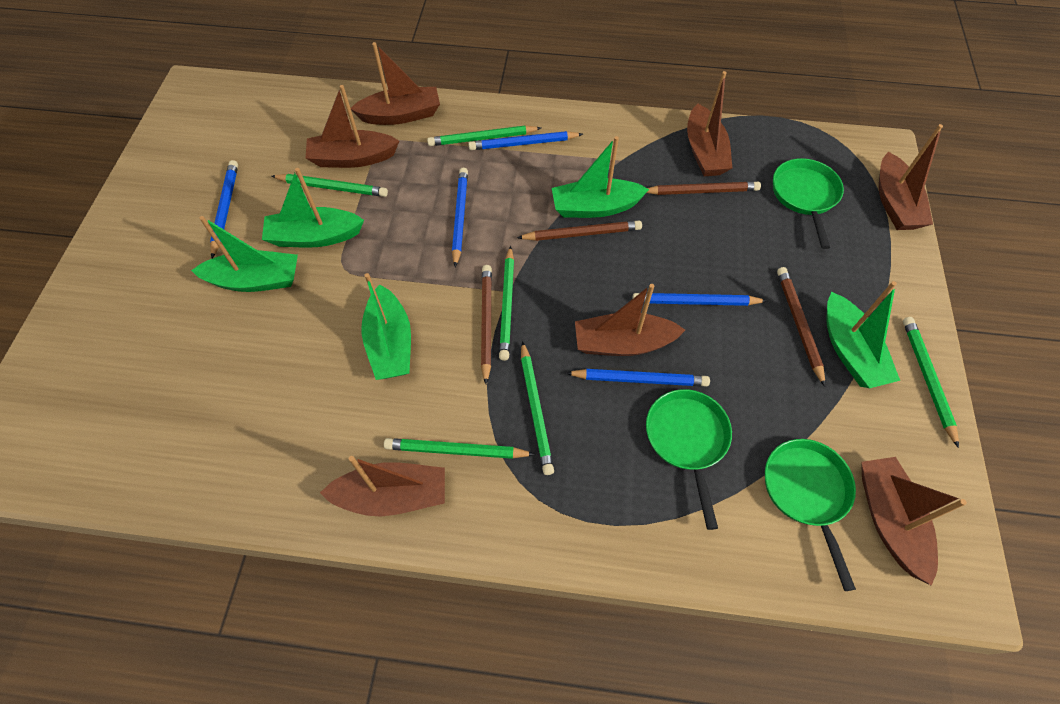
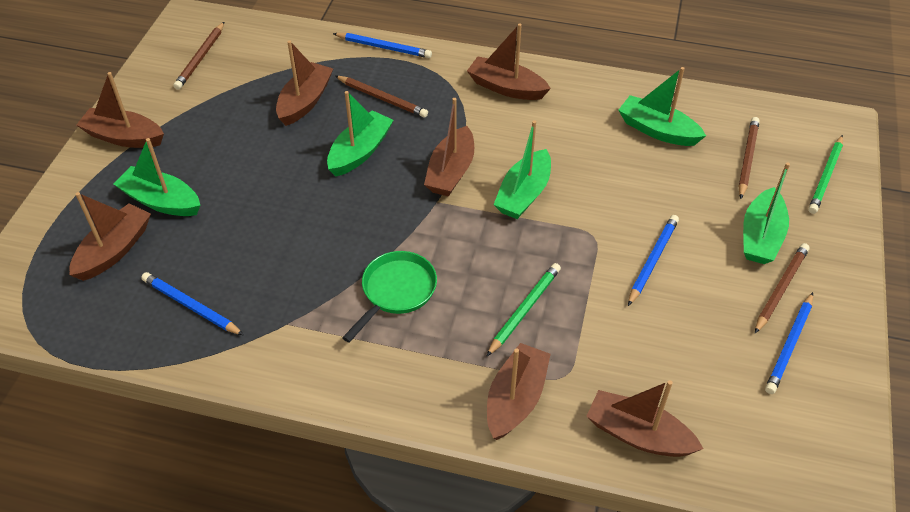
blue pencil: 5 -> 4
green pan: 3 -> 1
green pencil: 6 -> 2

